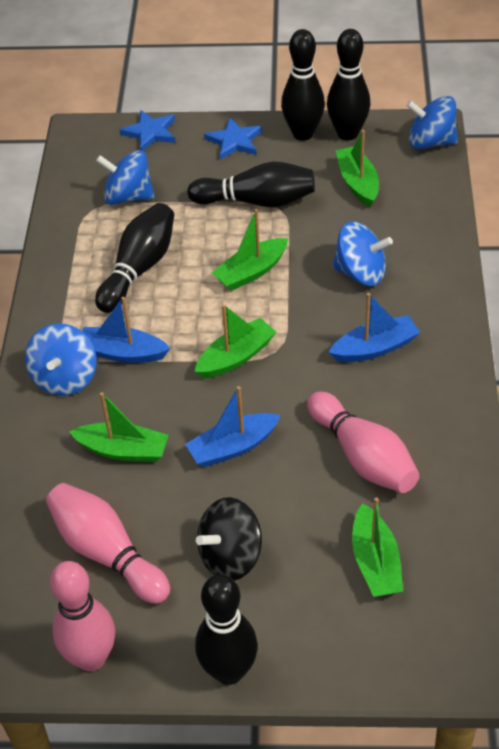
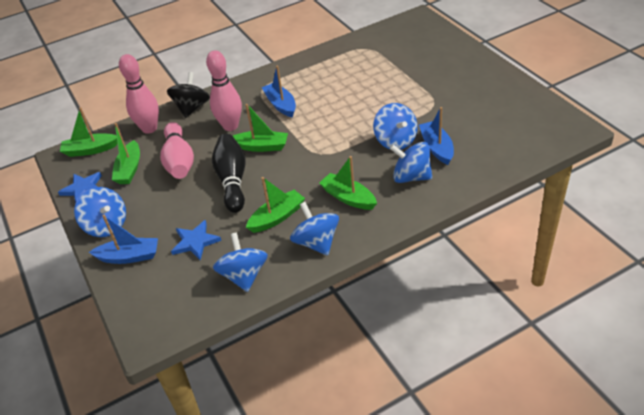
black bowling pin: 5 -> 1
blue spinning top: 4 -> 5

